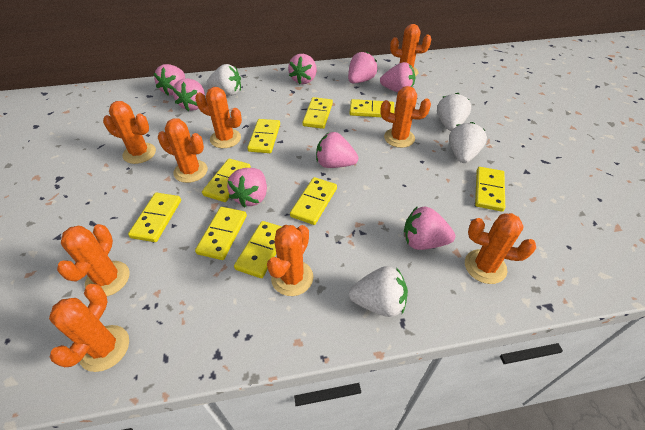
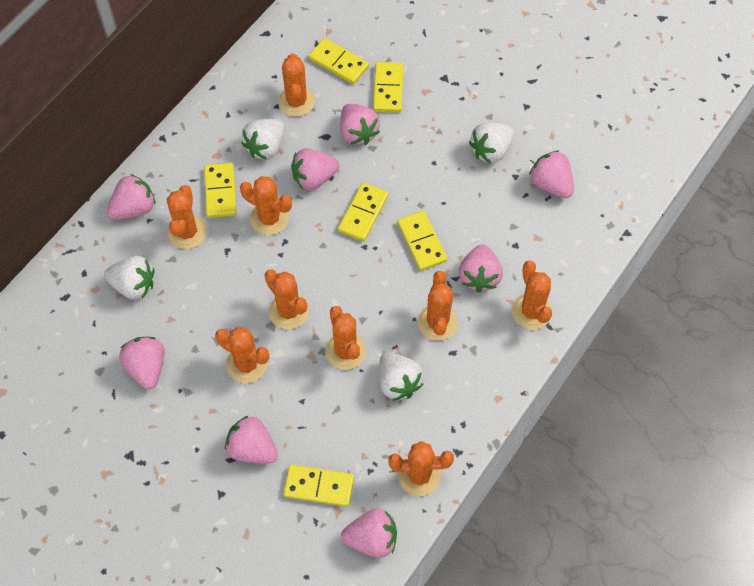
yellow domino: 9 -> 6

